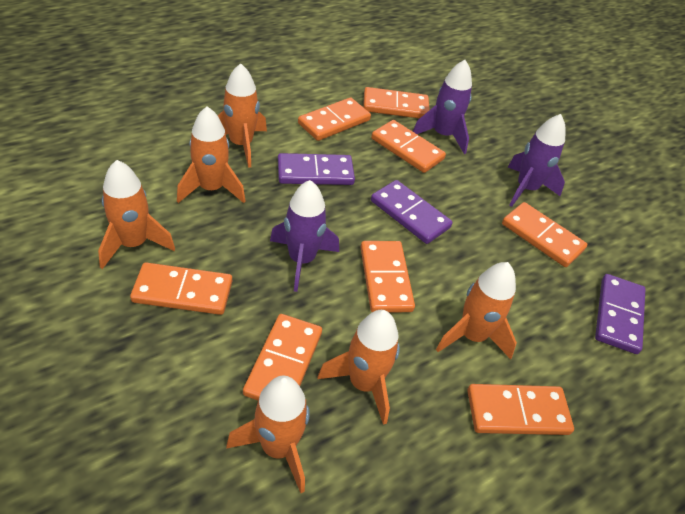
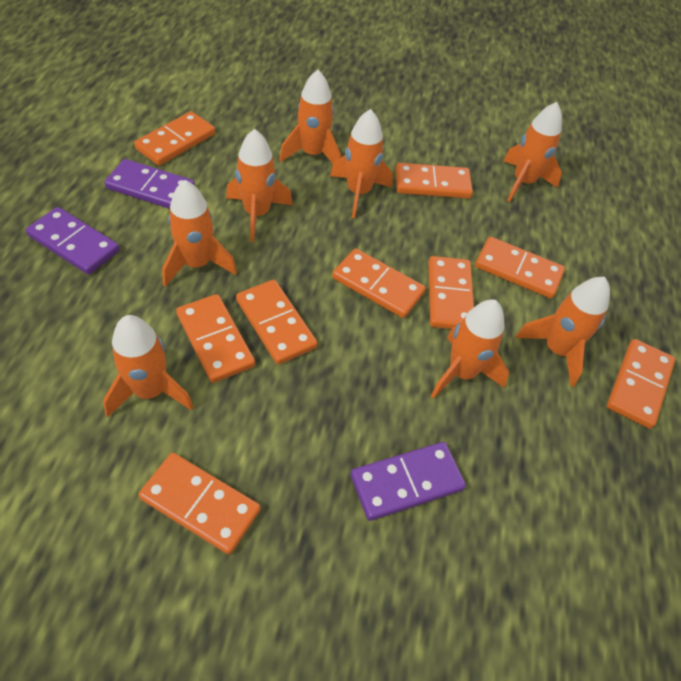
orange domino: 8 -> 9
orange rocket: 6 -> 8
purple rocket: 3 -> 0

